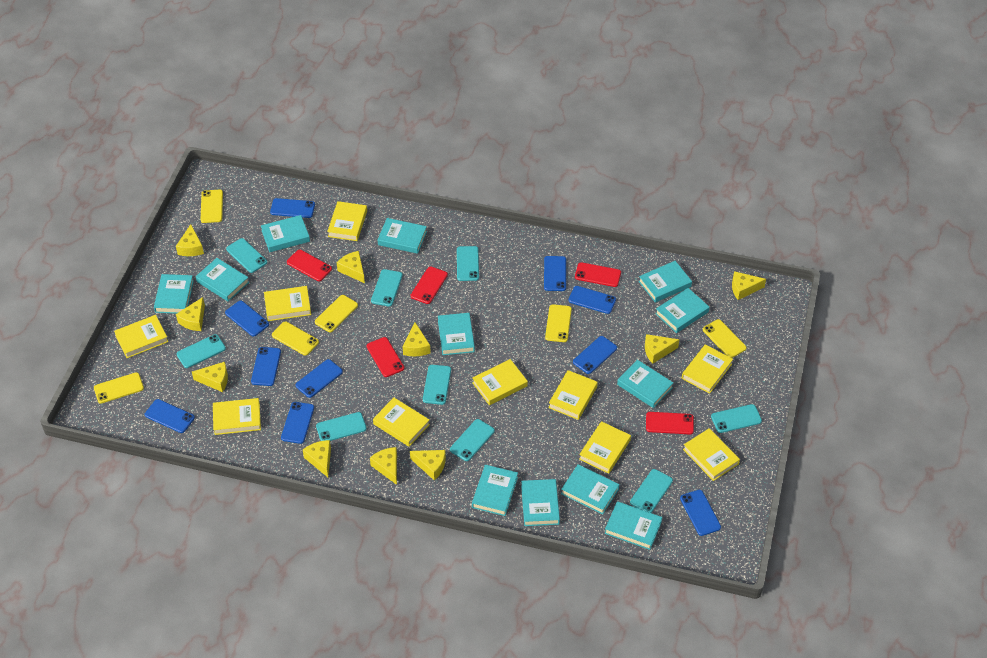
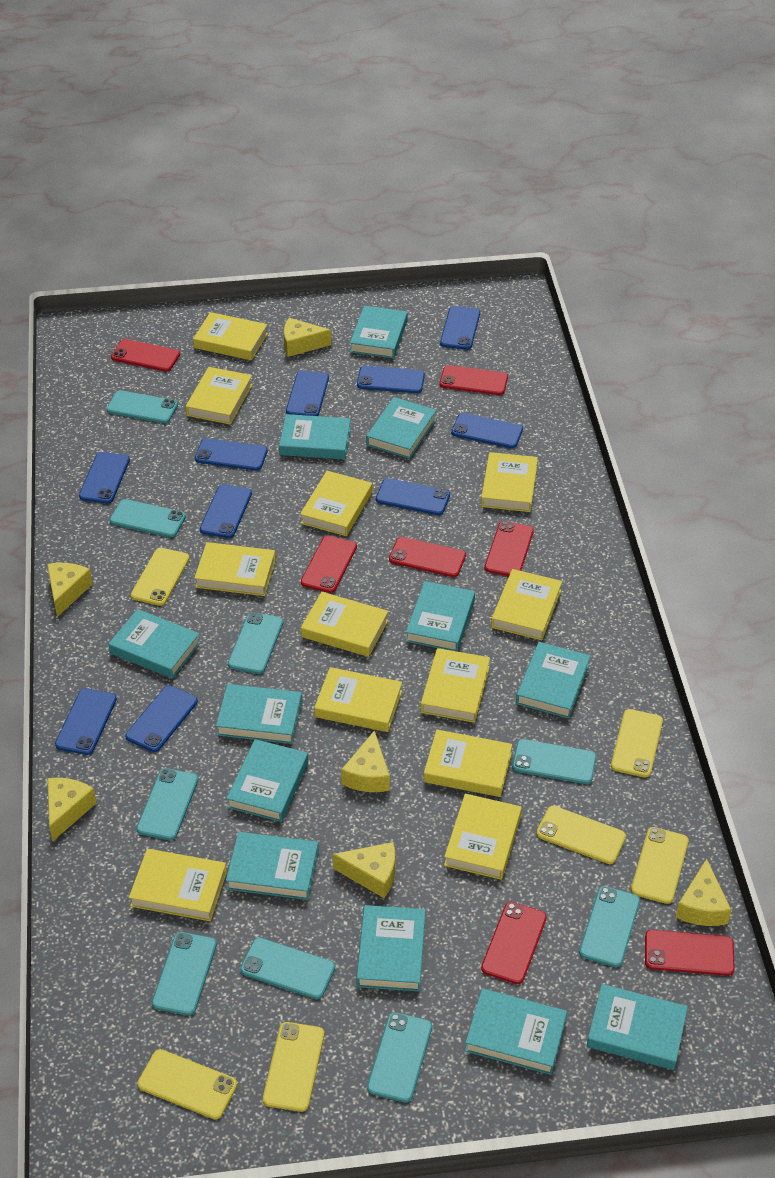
red phone: 5 -> 7
yellow book: 10 -> 12
yellow cheese: 10 -> 6

